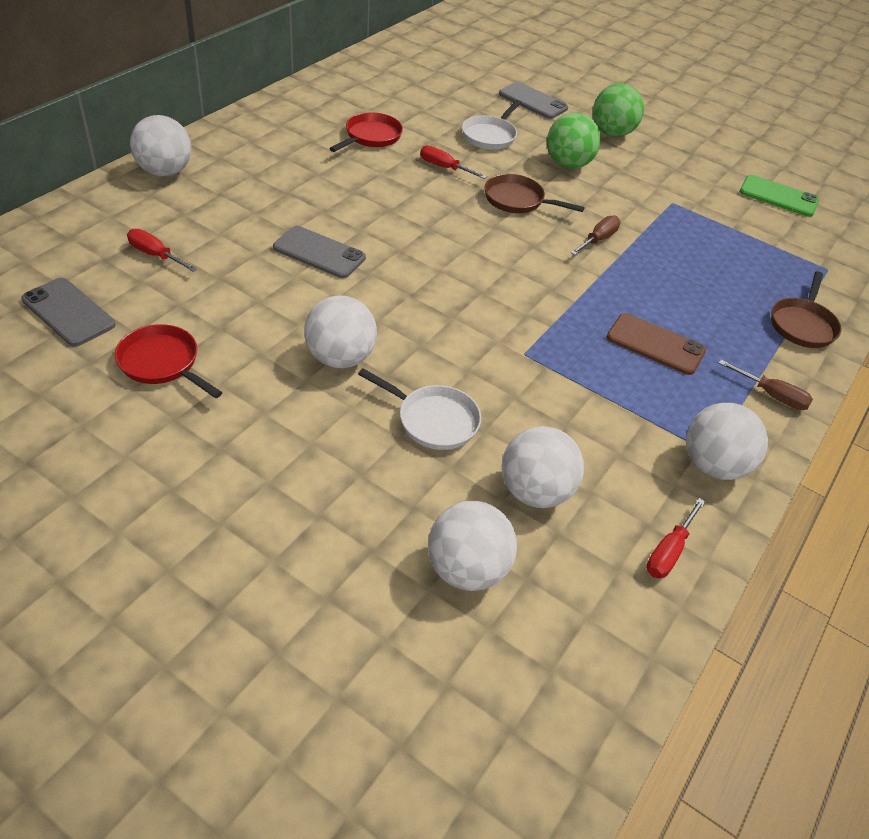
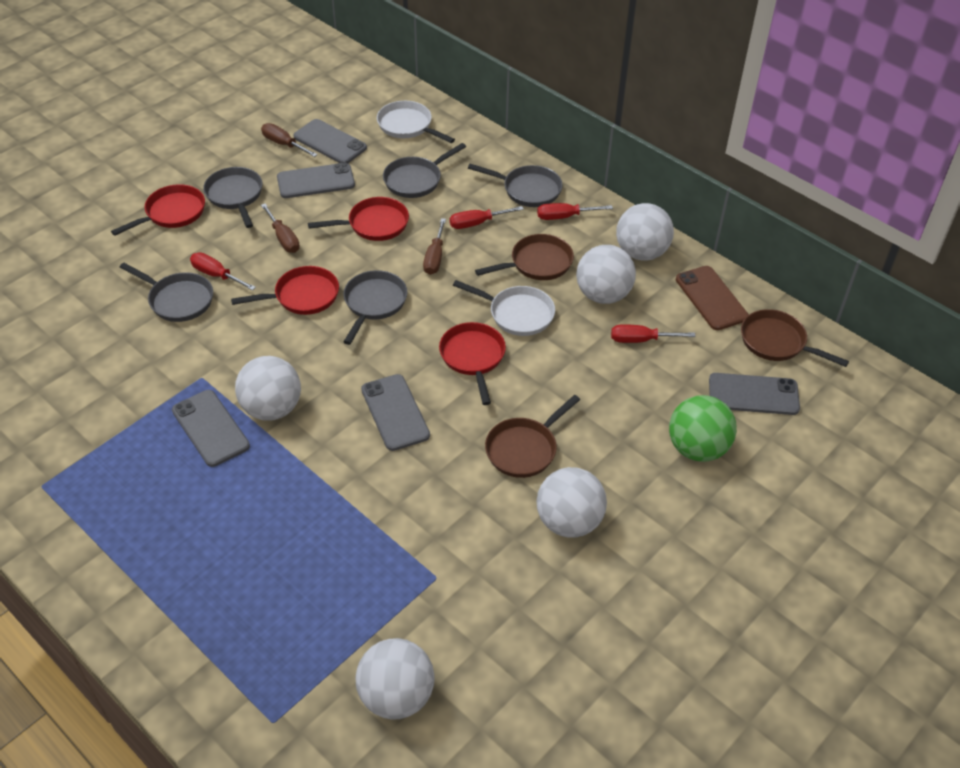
brown pan: 2 -> 3
brown screwdriver: 2 -> 3
green ball: 2 -> 1
green phone: 1 -> 0
grey pan: 0 -> 5
grey phone: 3 -> 5
red pan: 2 -> 4
red screwdriver: 3 -> 4

